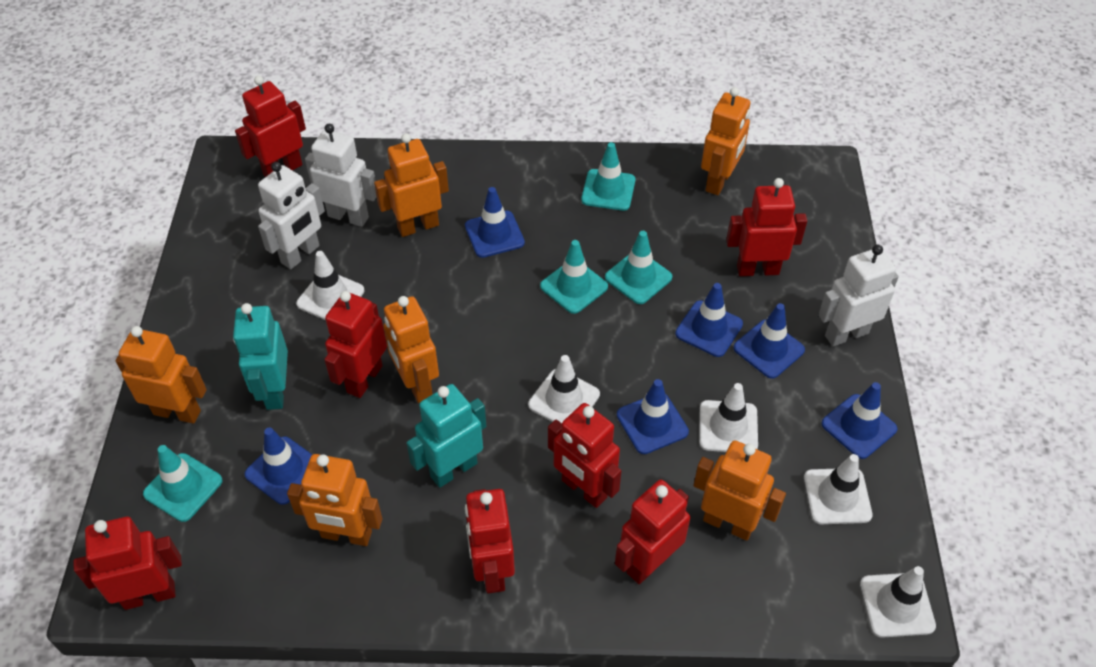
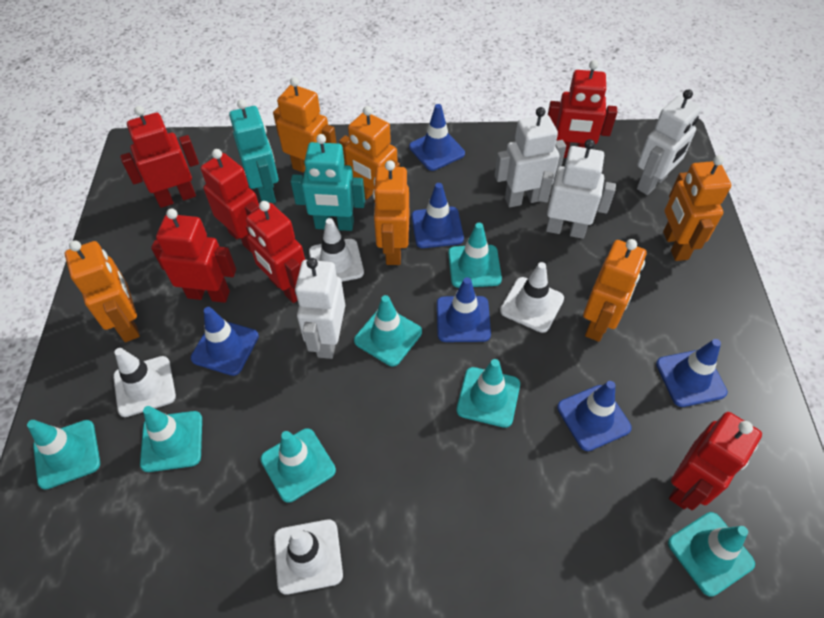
red robot: 7 -> 6
turquoise traffic cone: 4 -> 7
white robot: 3 -> 4
white traffic cone: 5 -> 4

